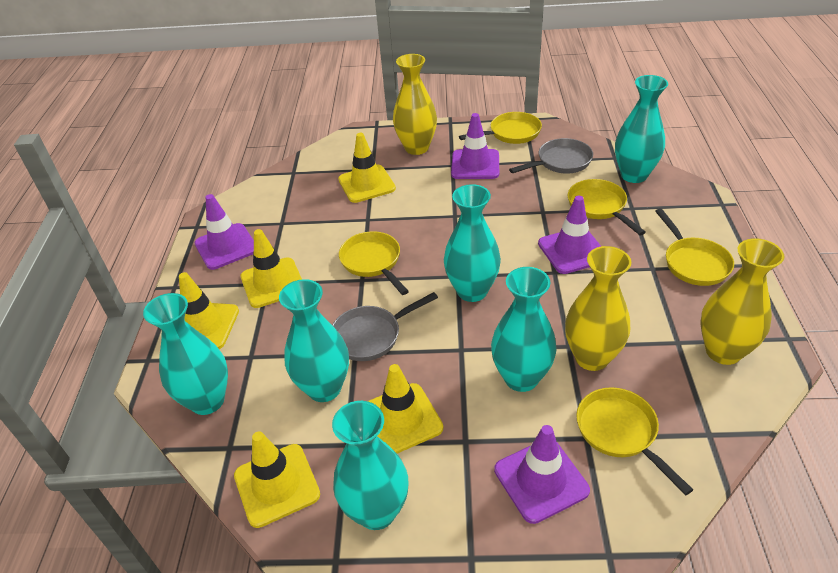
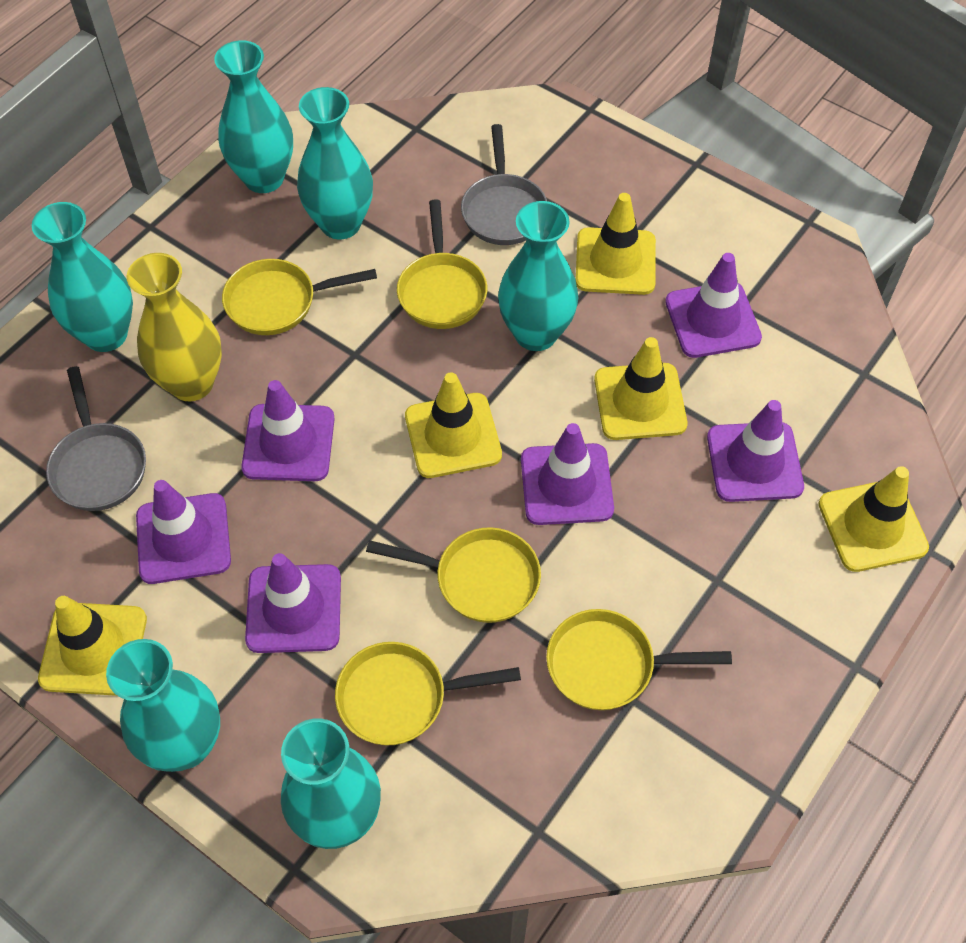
purple traffic cone: 4 -> 6
yellow vase: 3 -> 1

